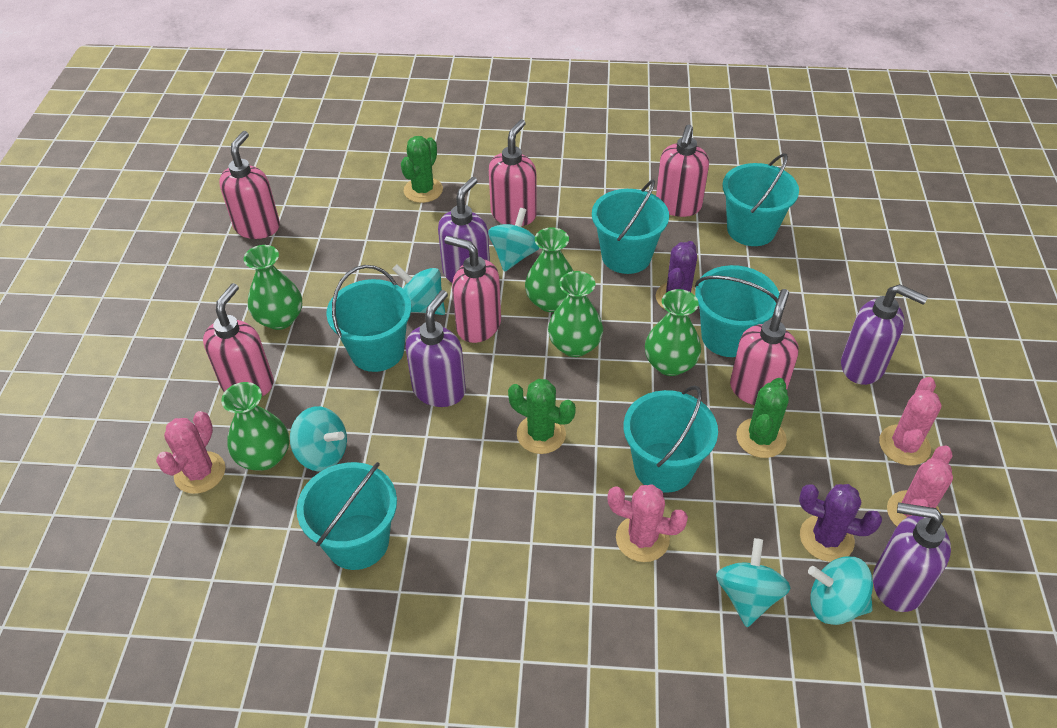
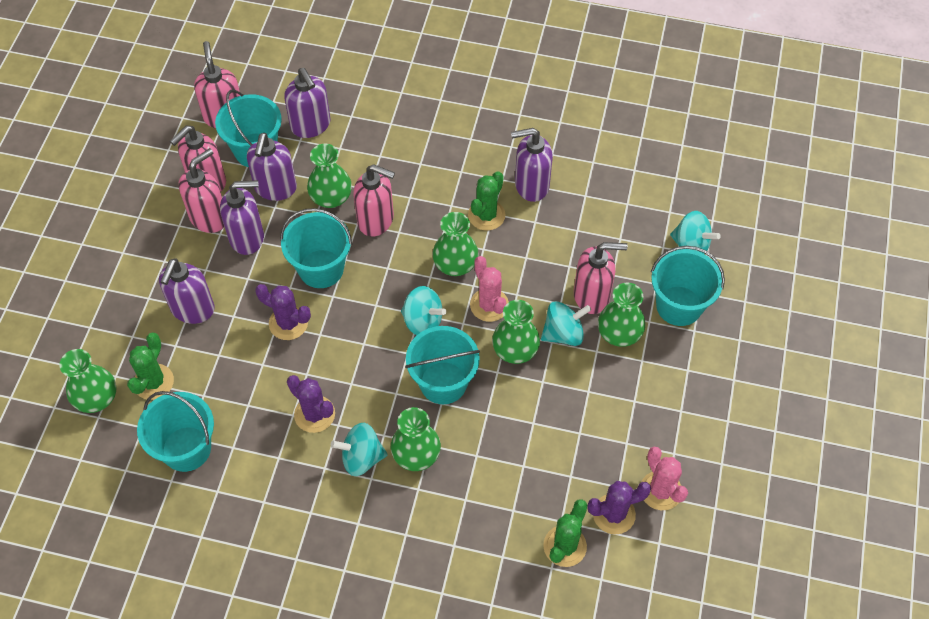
green vase: 5 -> 6
pink cactus: 4 -> 2
pink soap dispenser: 6 -> 5
purple cactus: 2 -> 3
purple soap dispenser: 4 -> 5
turquoise bucket: 6 -> 5
turquoise spinning top: 5 -> 4

